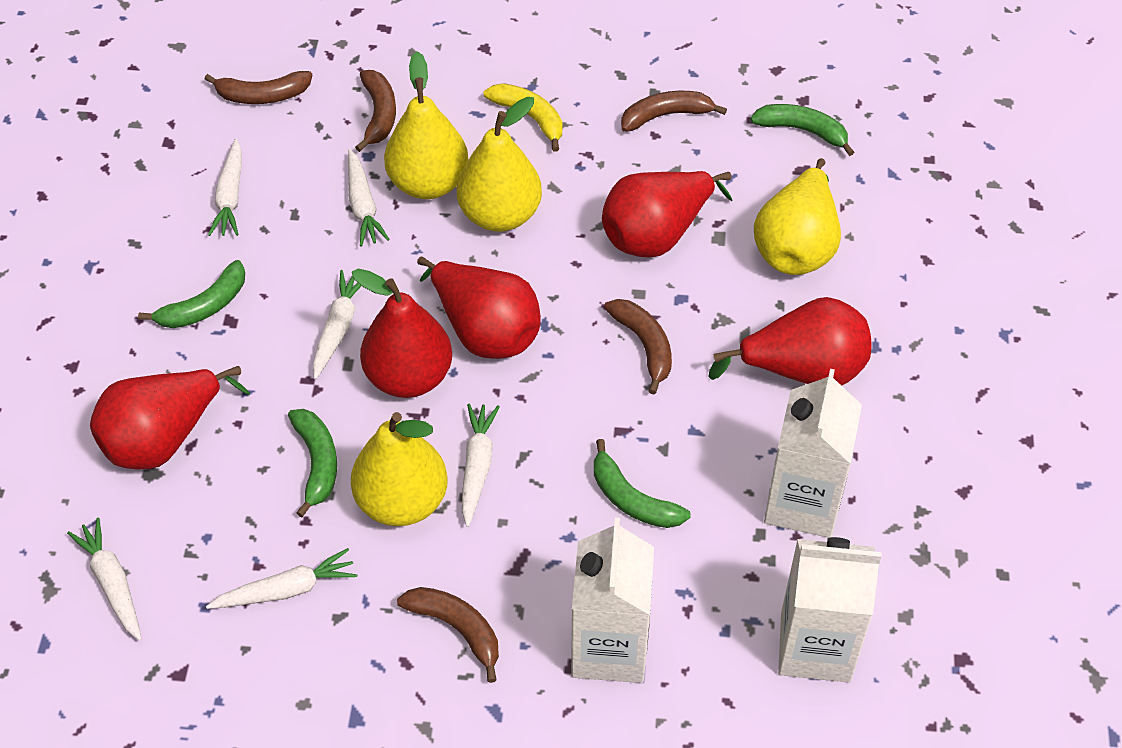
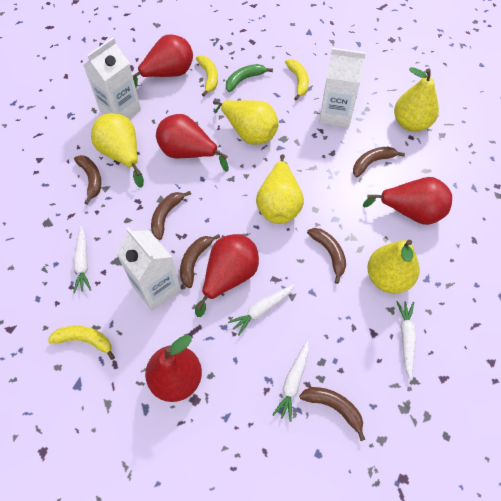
brown banana: 5 -> 6
green banana: 4 -> 1
white carrot: 6 -> 4
yellow banana: 1 -> 3
yellow pear: 4 -> 5

